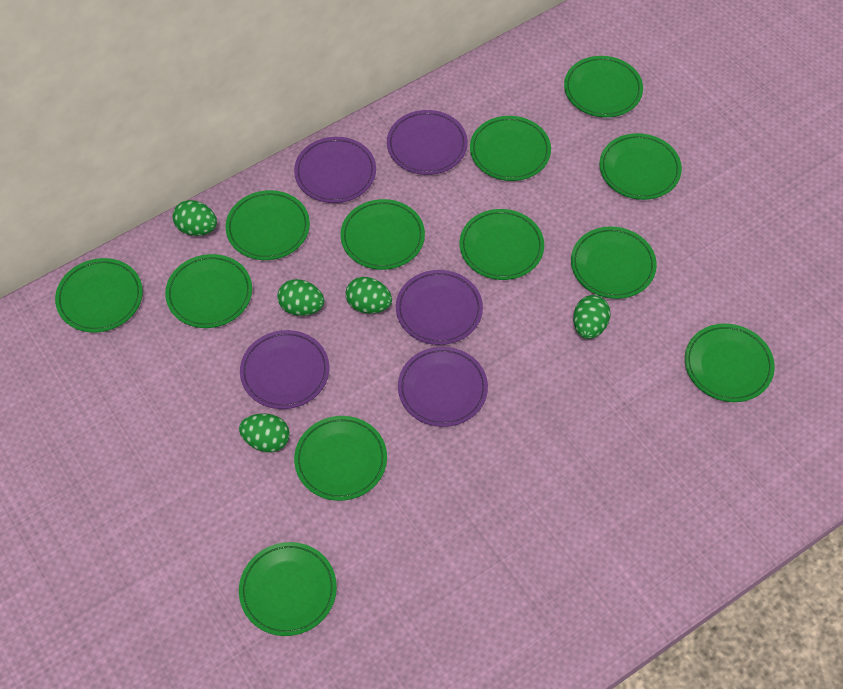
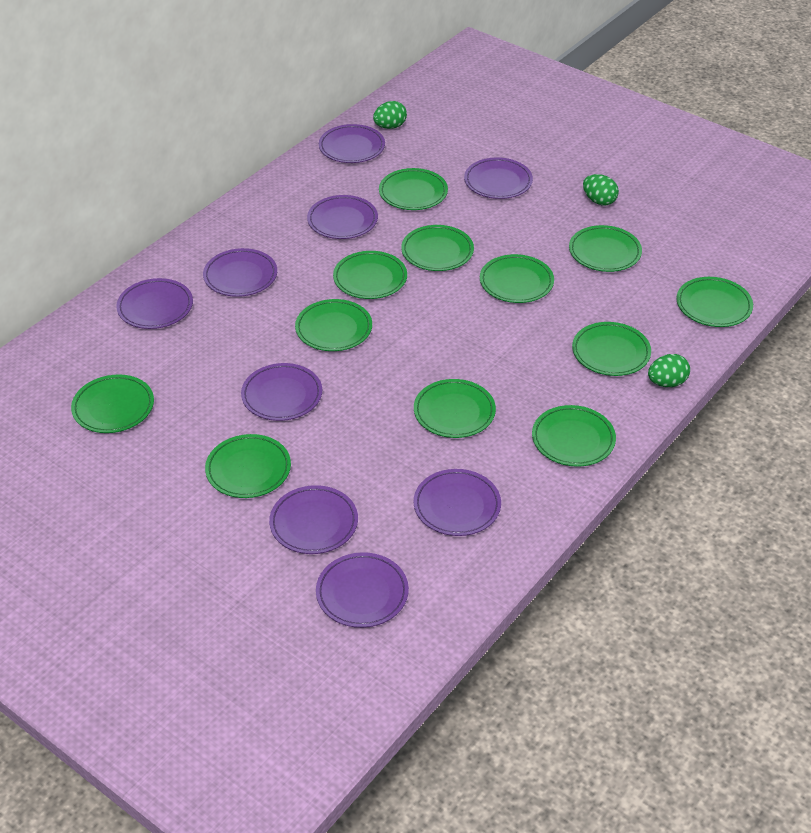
green egg: 5 -> 3
purple plate: 5 -> 9

